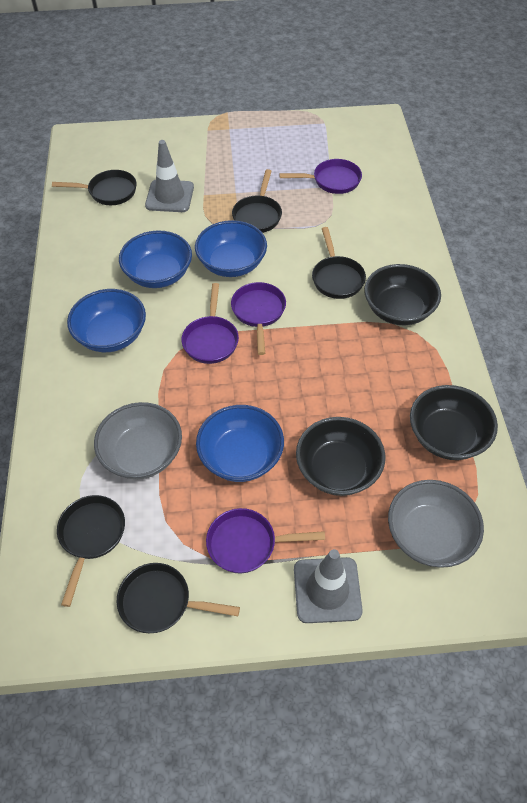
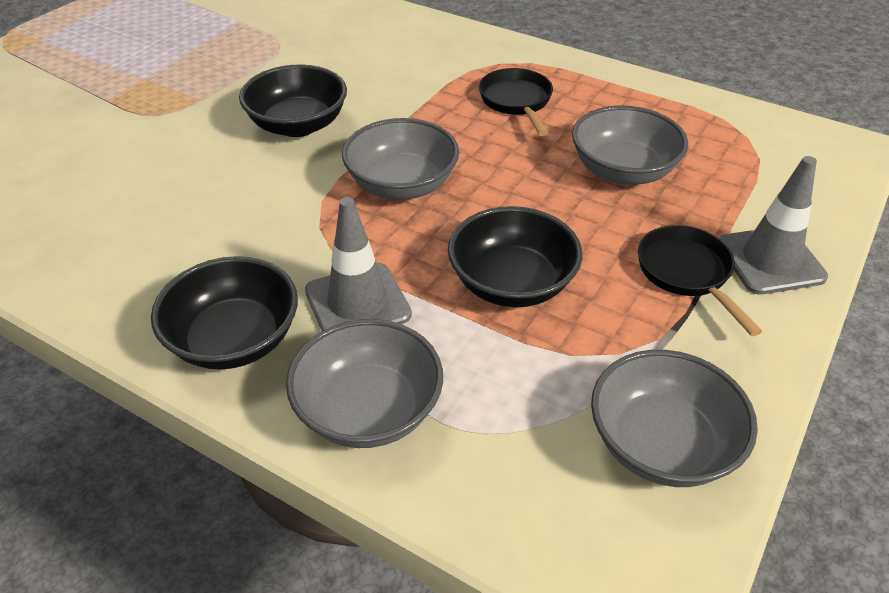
black pan: 5 -> 2
blue bowl: 4 -> 0
grey bowl: 2 -> 4
purple pan: 4 -> 0

